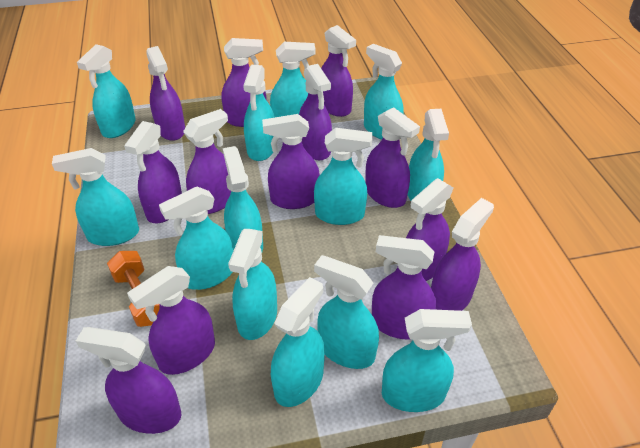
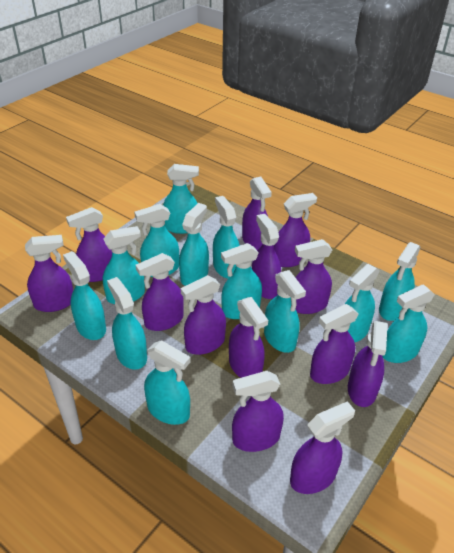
orange dumbbell: 1 -> 0

